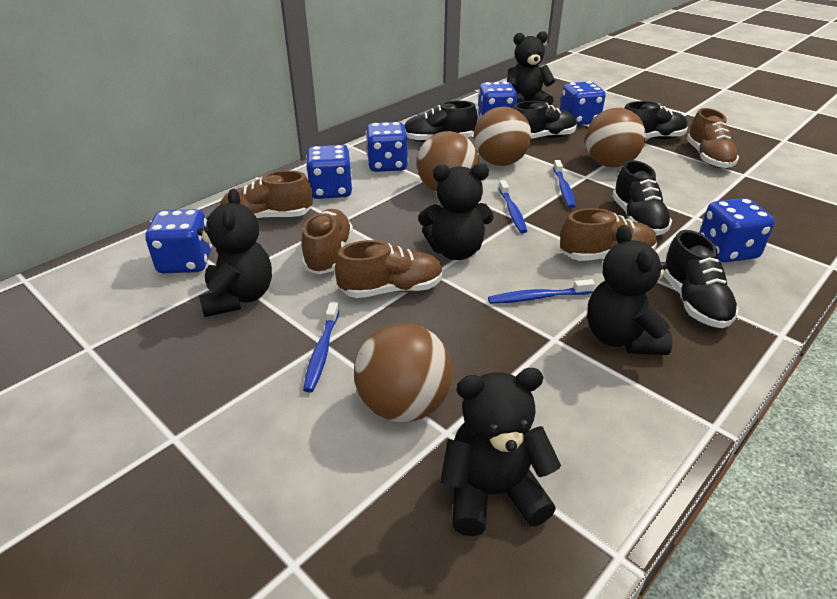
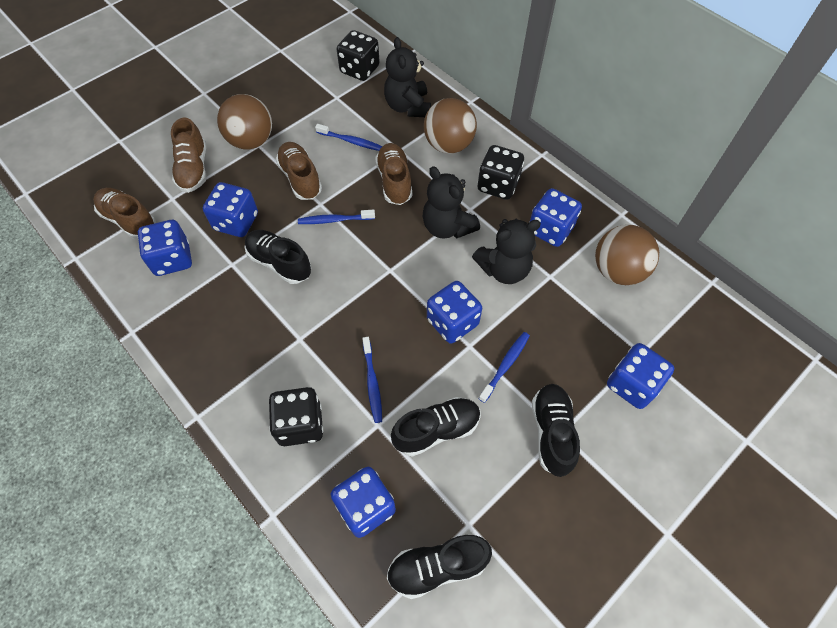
black dice: 0 -> 3
black shoe: 5 -> 4
black teddy bear: 5 -> 3
brown ball: 4 -> 3
brown shoe: 5 -> 4

